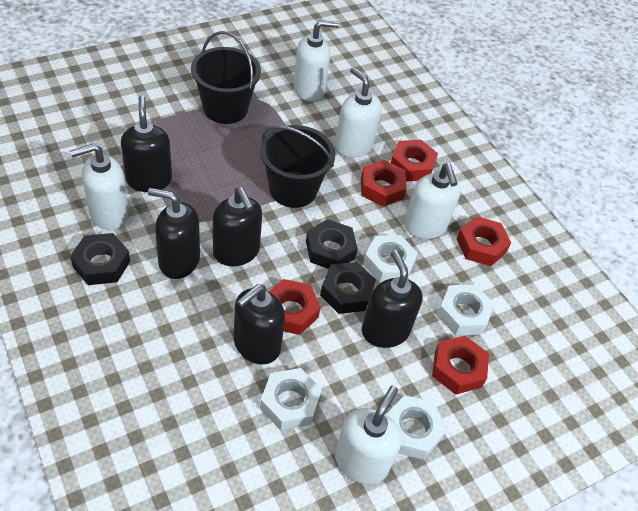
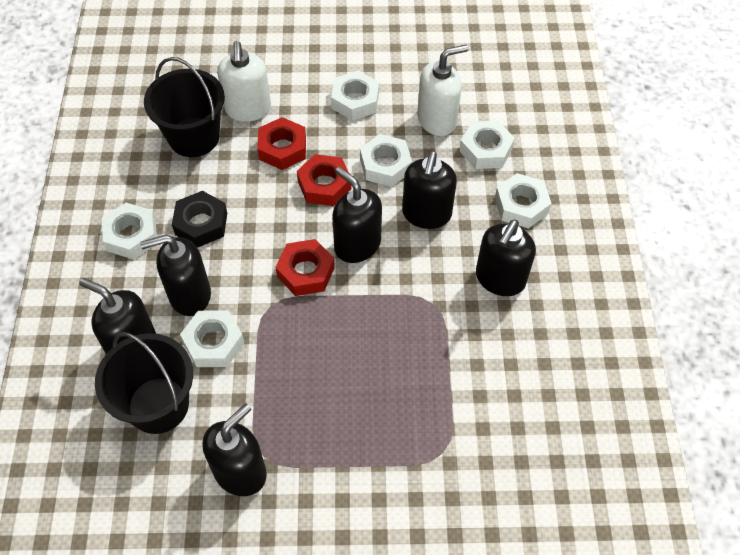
black nut: 3 -> 1
black soap dispenser: 5 -> 6
red nut: 5 -> 3
white nut: 4 -> 6
white soap dispenser: 5 -> 2

